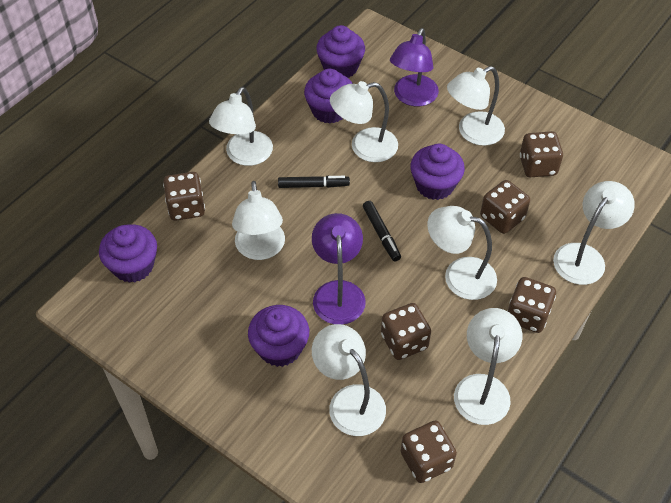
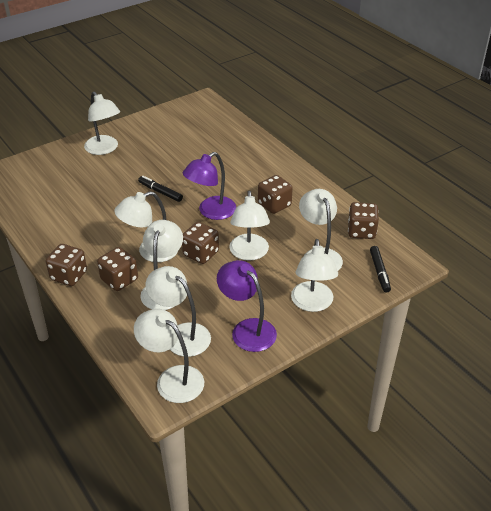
brown dice: 6 -> 5
purple cupcake: 5 -> 0

